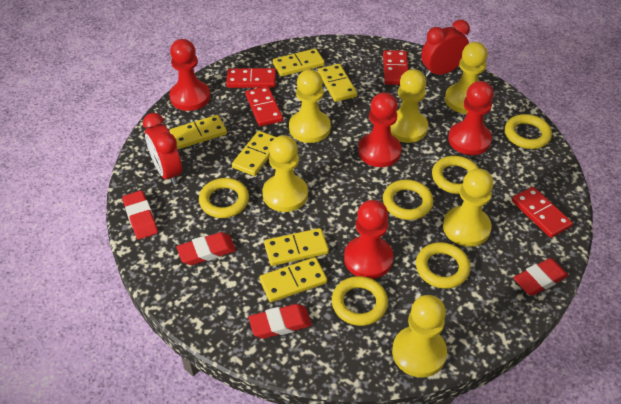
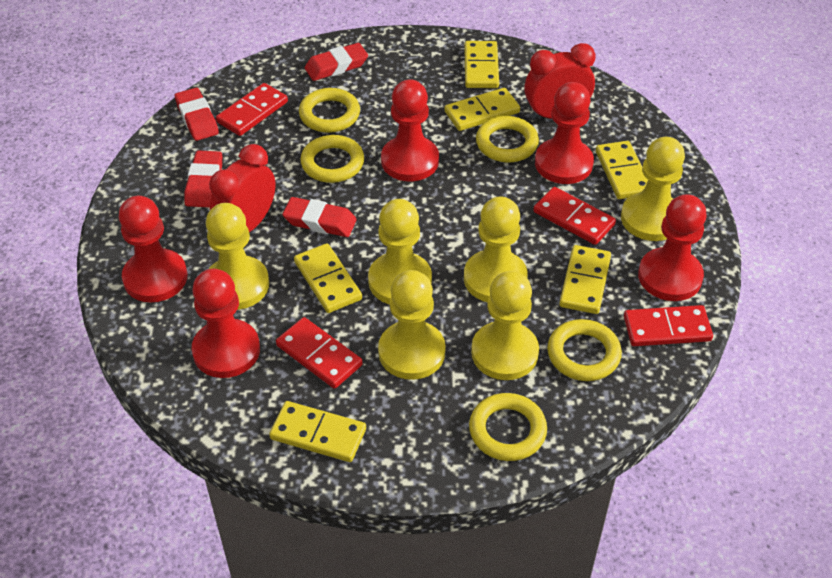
red pawn: 4 -> 5
yellow ring: 6 -> 5

